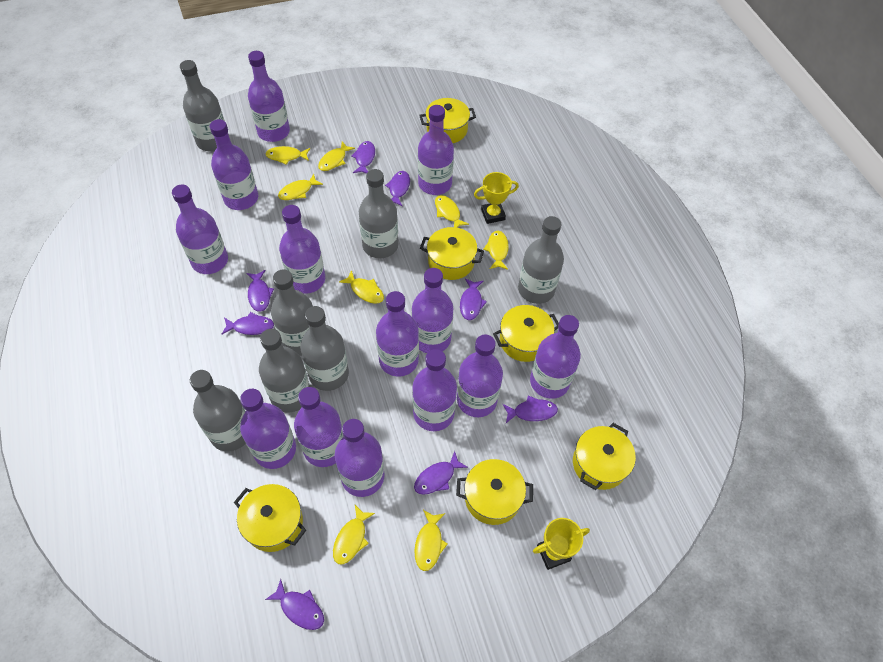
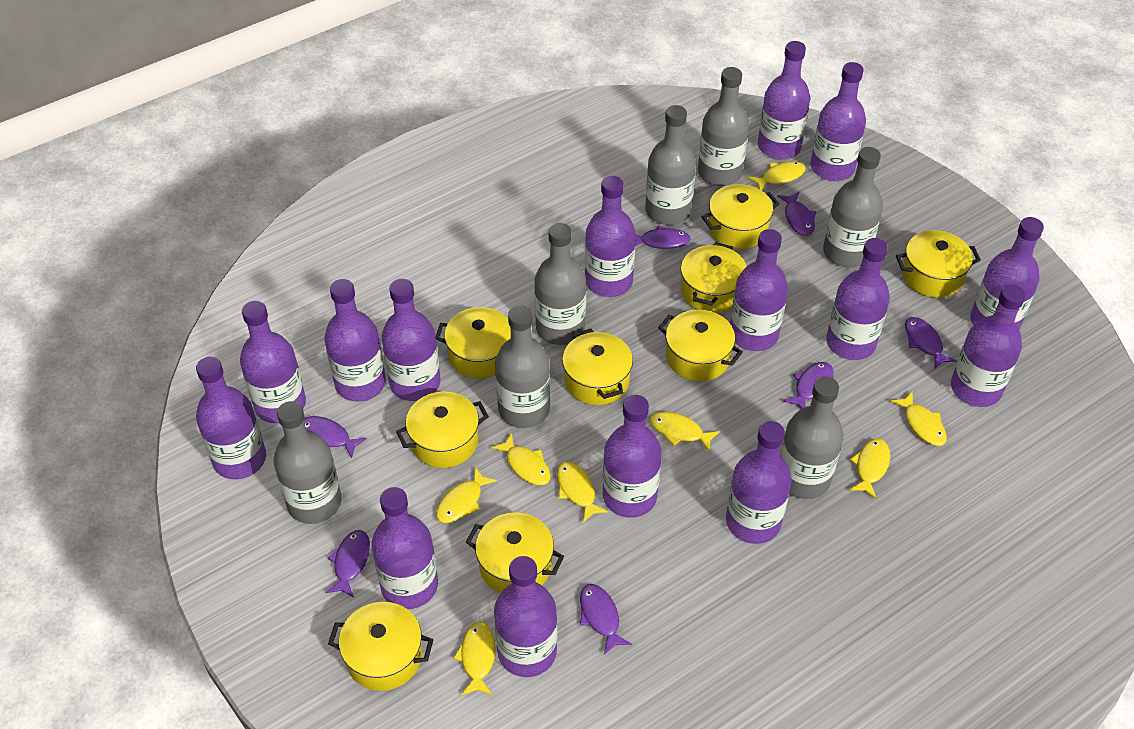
purple bottle: 13 -> 15
purple fish: 8 -> 7
yellow pot: 6 -> 9
yellow trophy: 2 -> 0

